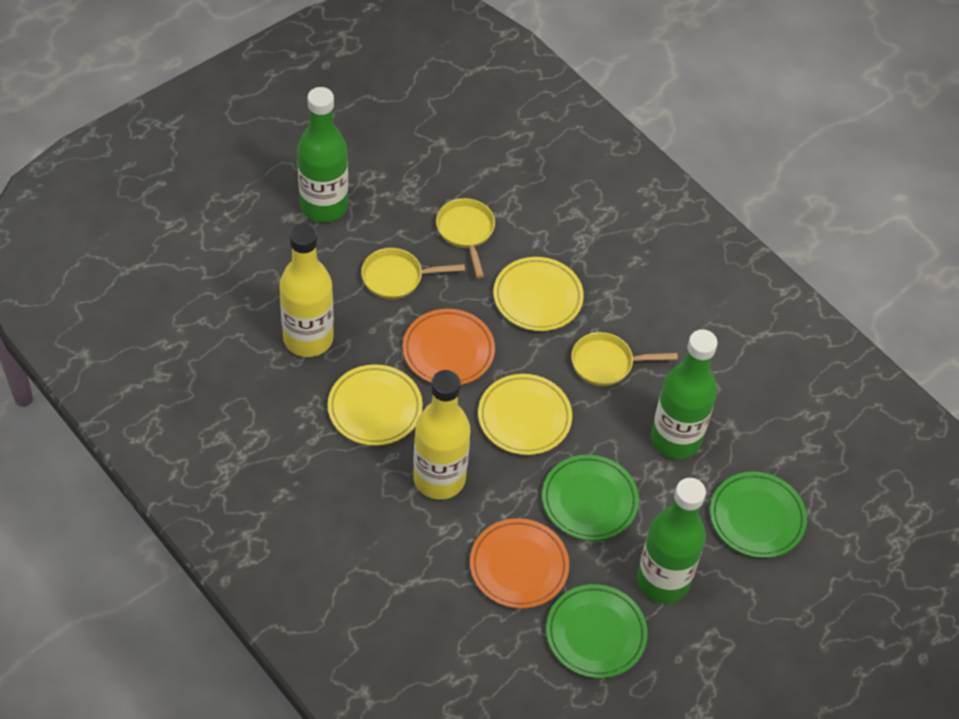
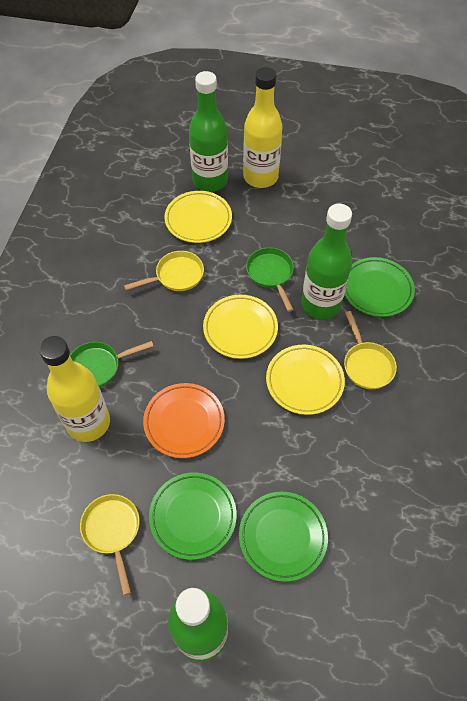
green pan: 0 -> 2
orange plate: 2 -> 1

